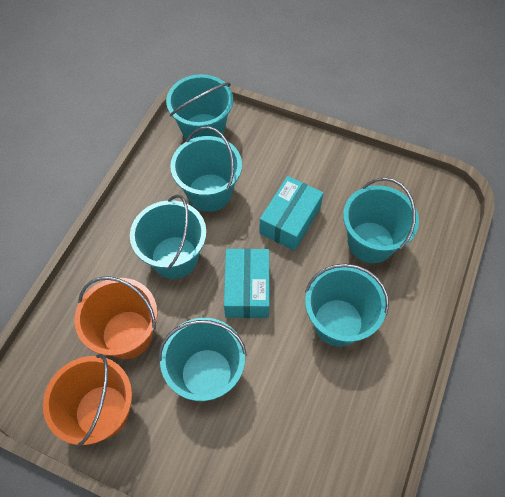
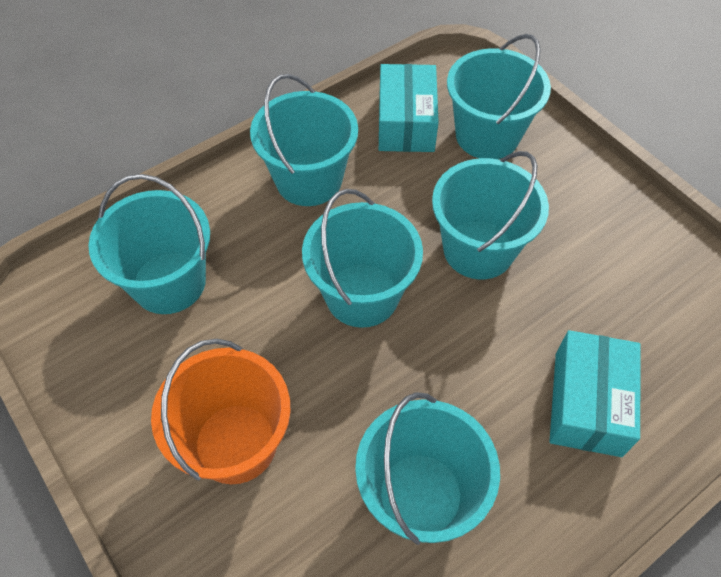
orange bucket: 2 -> 1

